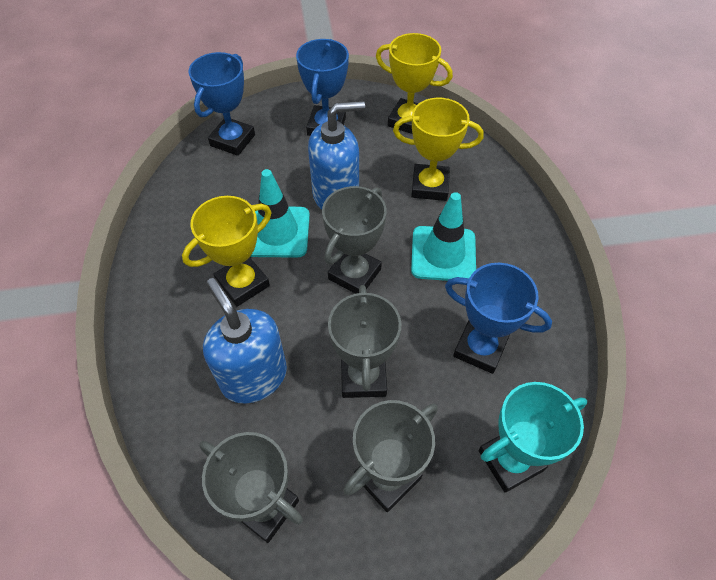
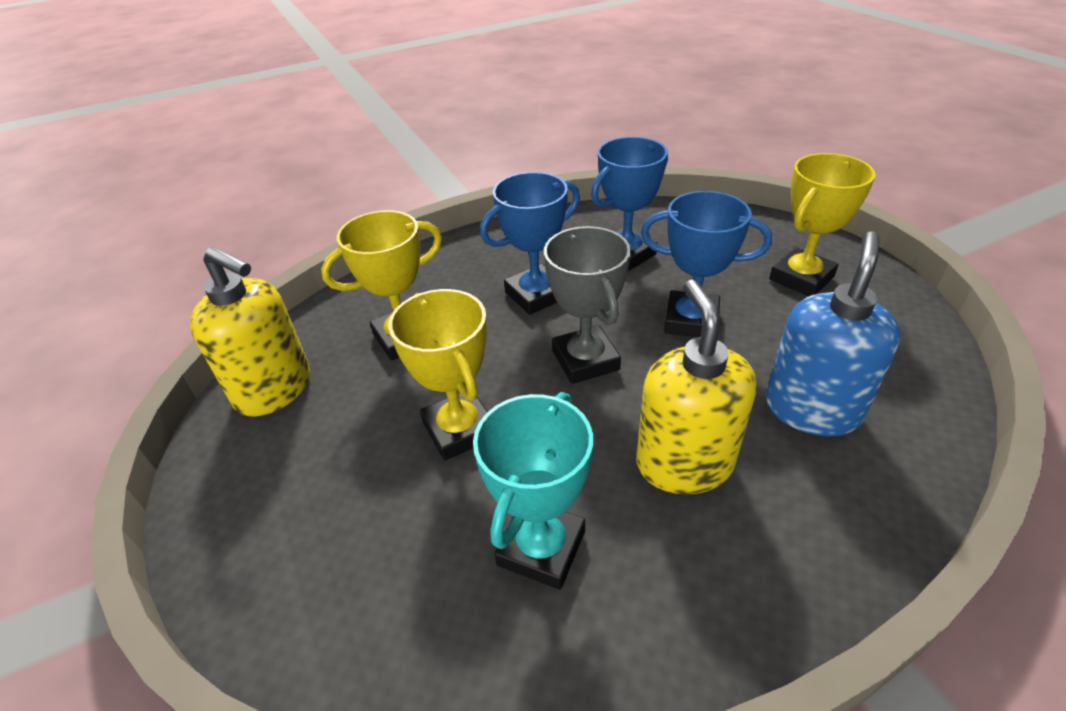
blue soap dispenser: 2 -> 1
grey trophy: 4 -> 1
turquoise traffic cone: 2 -> 0
yellow soap dispenser: 0 -> 2

